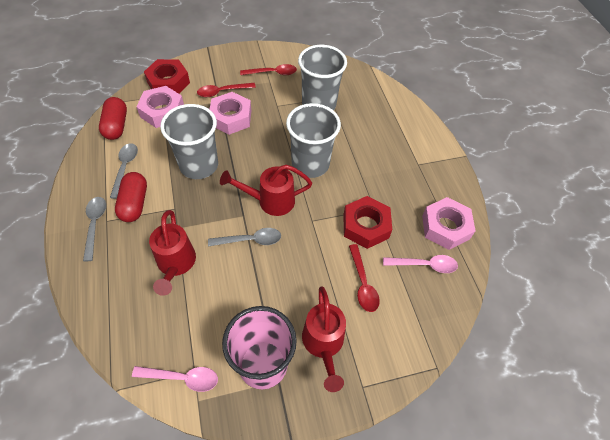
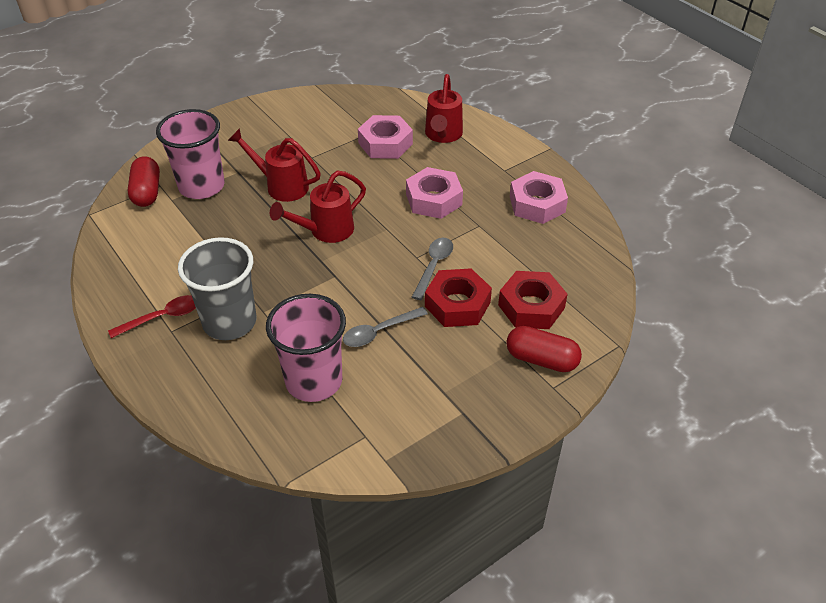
grey cup: 3 -> 1
grey spoon: 3 -> 2
pink cup: 1 -> 2
pink spoon: 2 -> 0
red spoon: 3 -> 1

